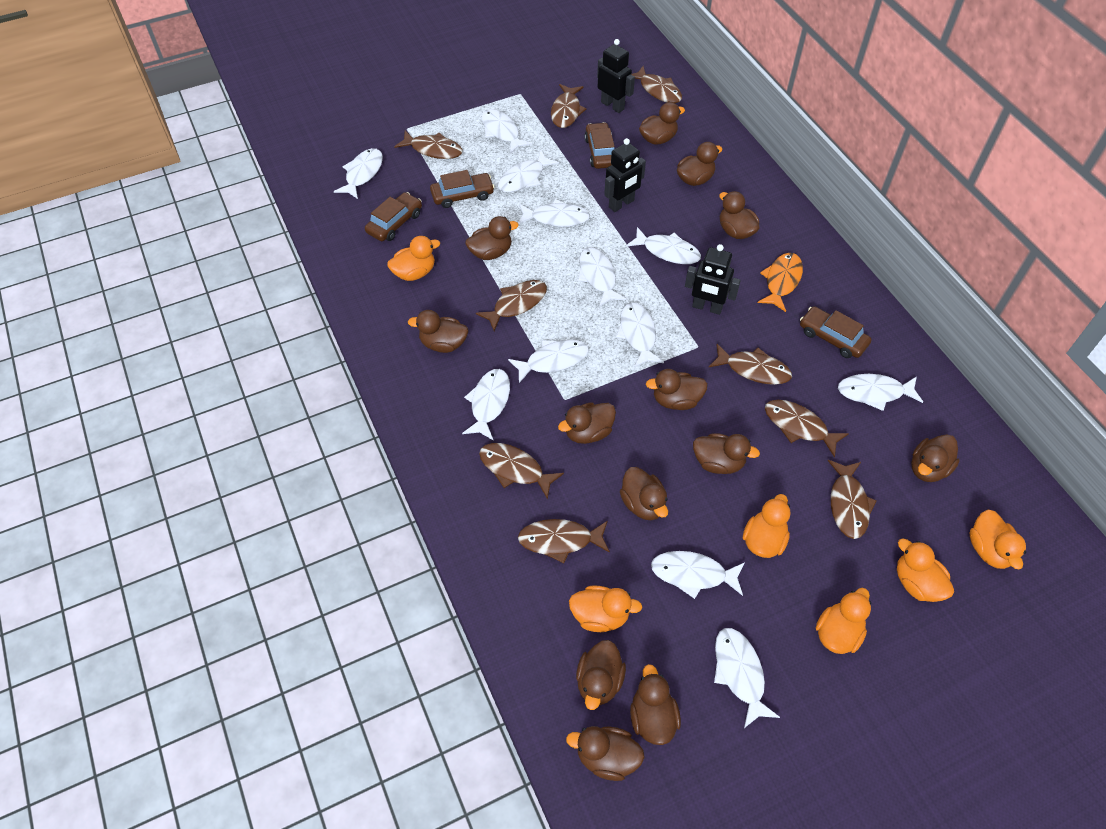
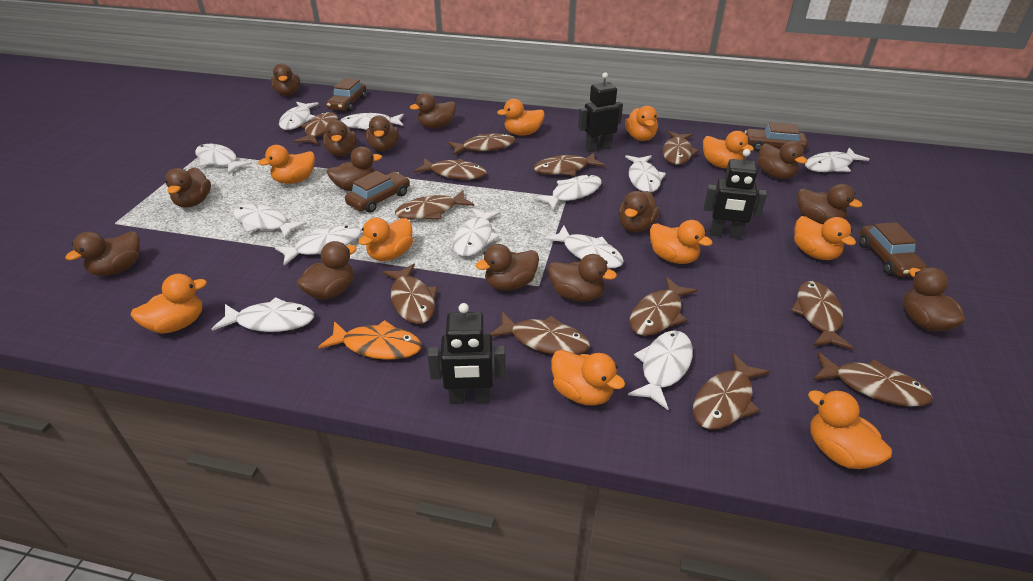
brown duck: 13 -> 14
brown fish: 9 -> 12
orange duck: 6 -> 10

